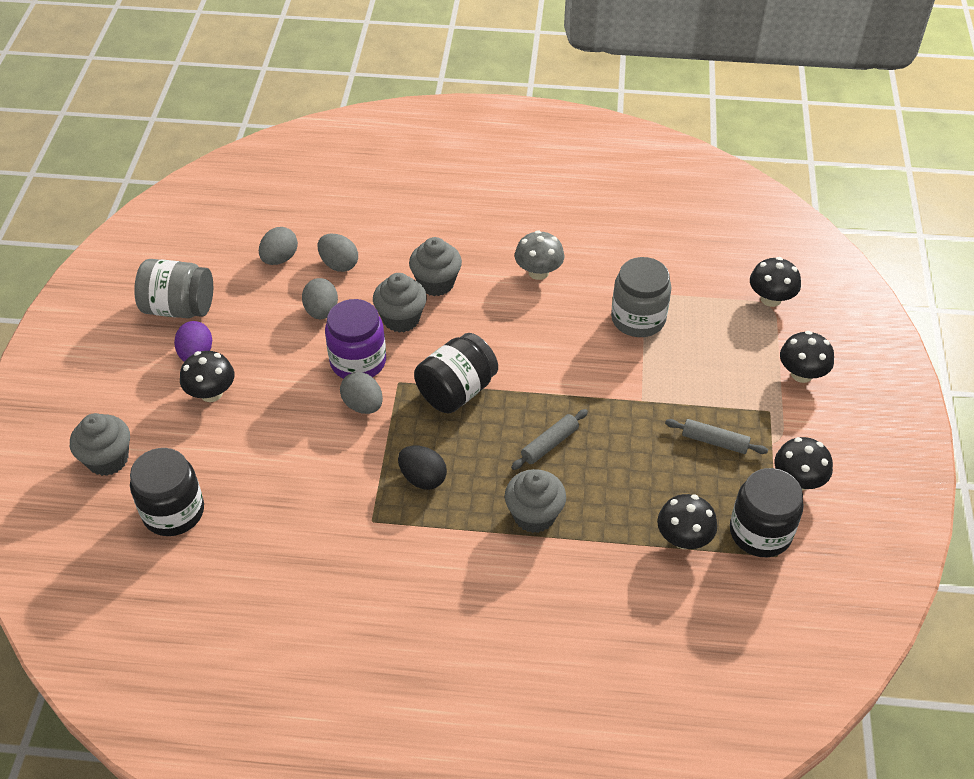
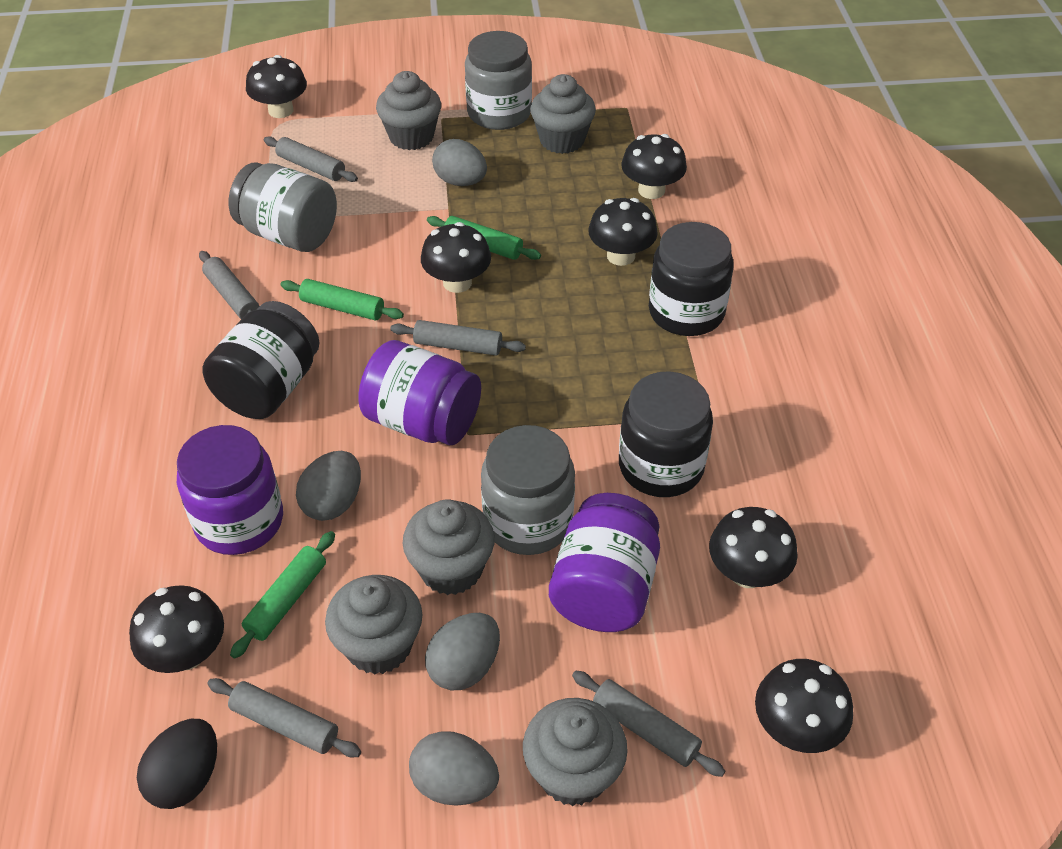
black mushroom: 5 -> 7
green rolling pin: 0 -> 3
grey cupcake: 4 -> 5
grey jar: 2 -> 3
grey mushroom: 1 -> 0
grey rolling pin: 2 -> 5
purple egg: 1 -> 0
purple jar: 1 -> 3

